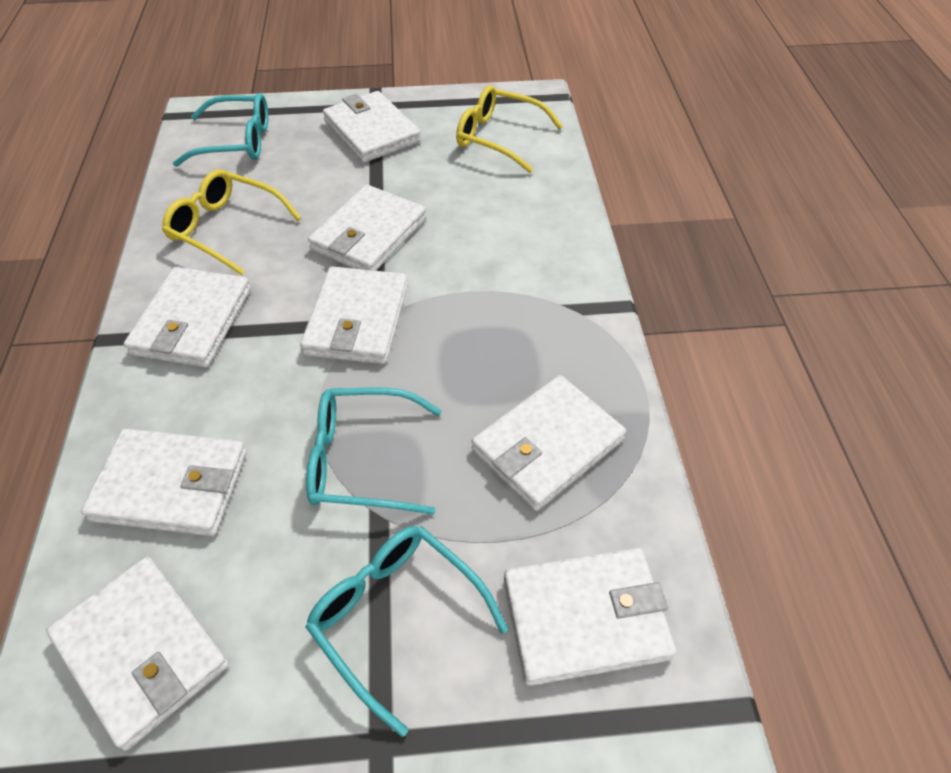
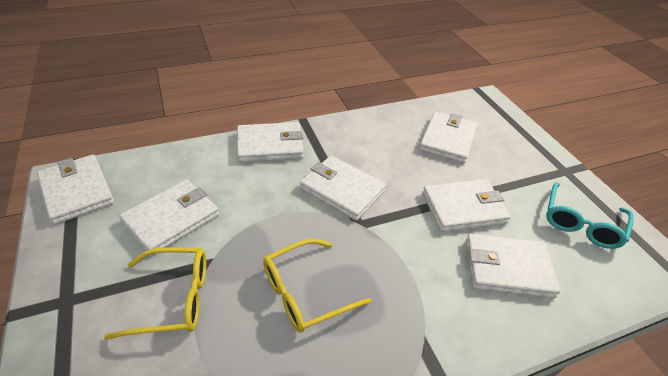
turquoise glasses: 3 -> 1
white wallet: 8 -> 7

